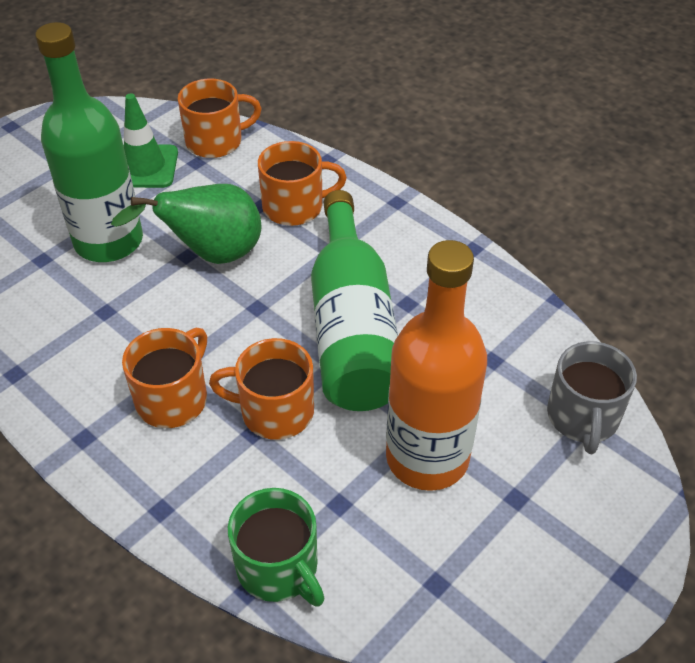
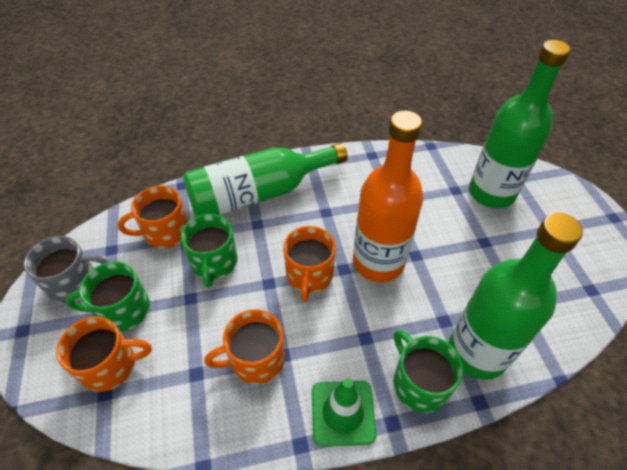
green bottle: 2 -> 3
green mug: 1 -> 3
green pear: 1 -> 0

